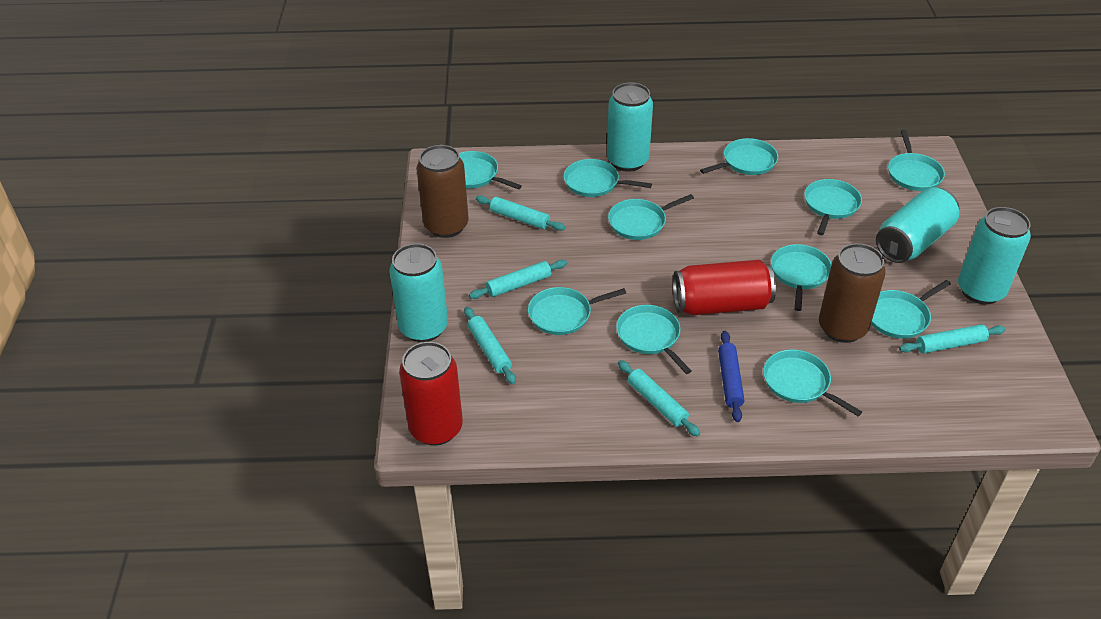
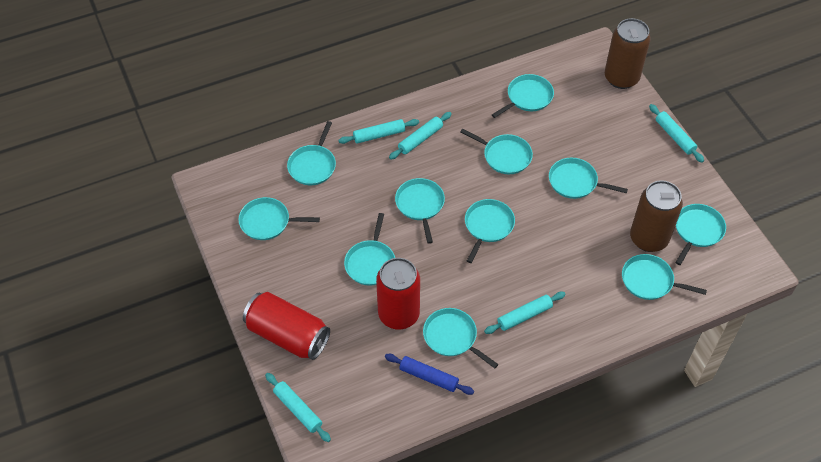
turquoise can: 4 -> 0

